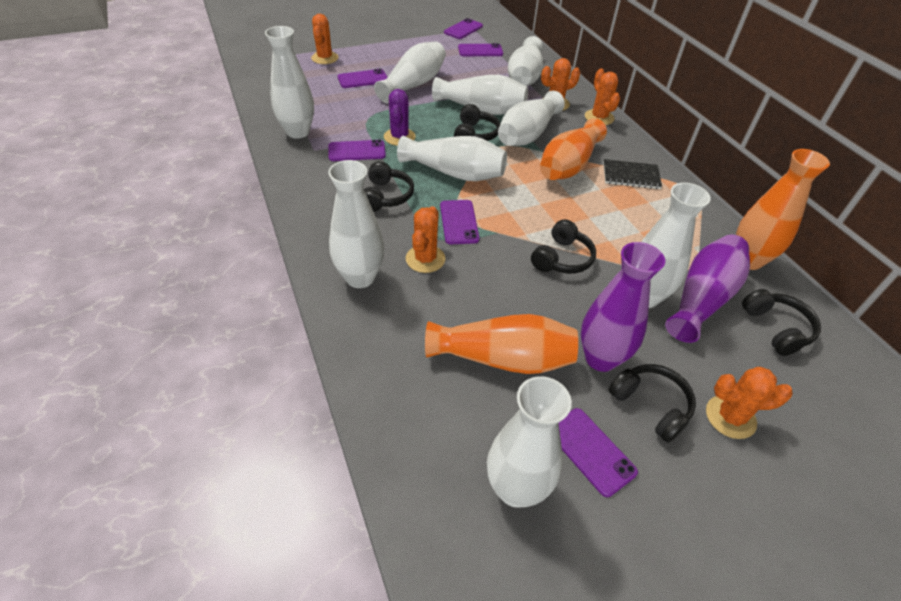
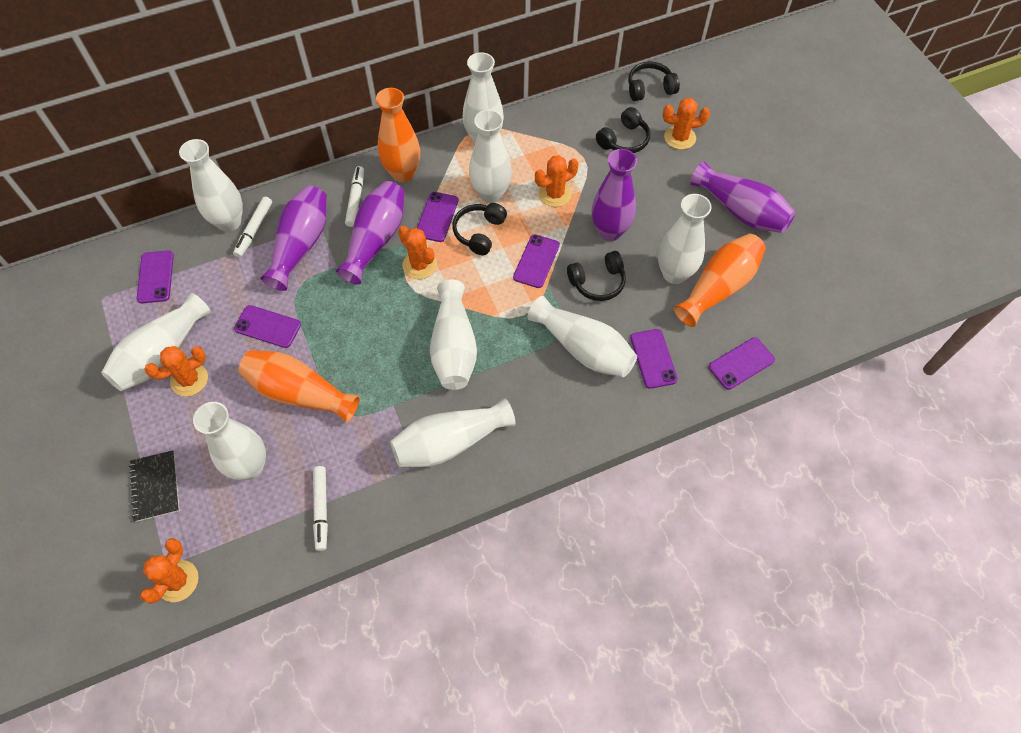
black headphones: 5 -> 4
purple cactus: 1 -> 0
purple vase: 2 -> 4
white marker: 0 -> 3

